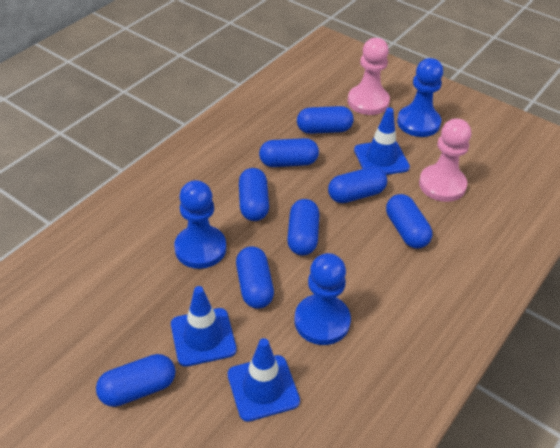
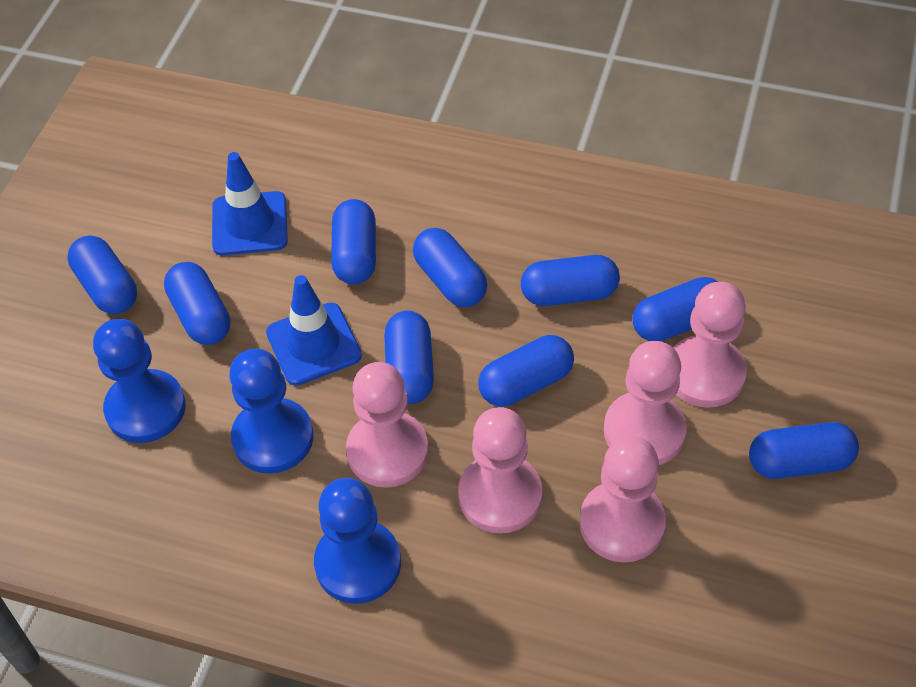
blue capsule: 8 -> 9
blue traffic cone: 3 -> 2
pink pawn: 2 -> 5

